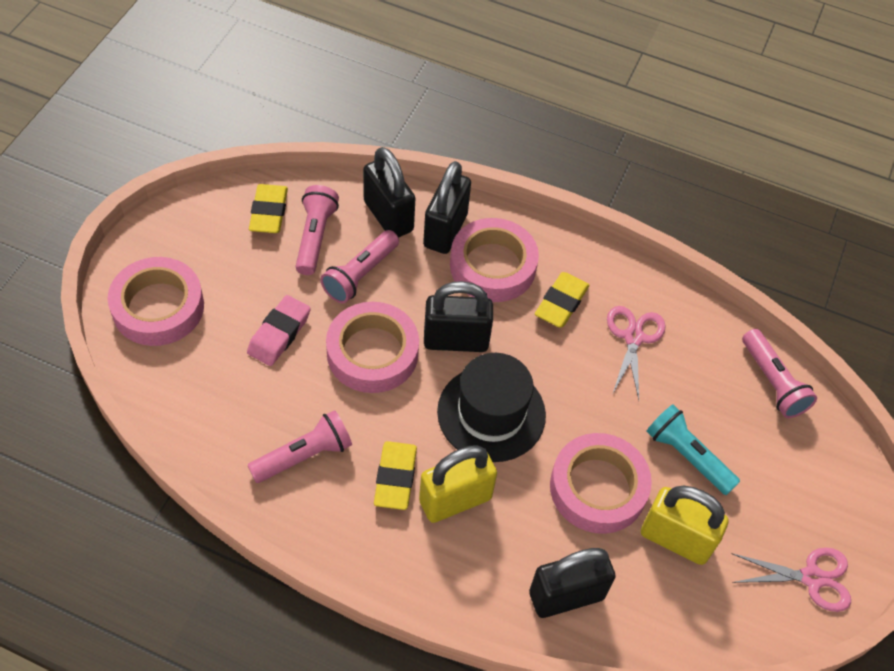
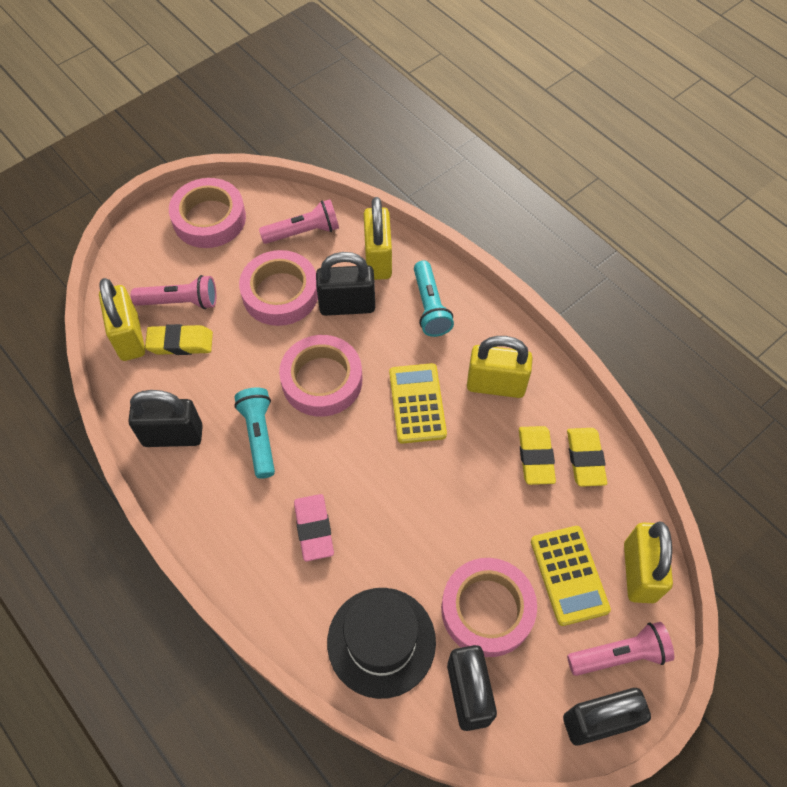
pink flashlight: 4 -> 3
pink scissors: 2 -> 0
turquoise flashlight: 1 -> 2
yellow calculator: 0 -> 2
yellow padlock: 2 -> 4

